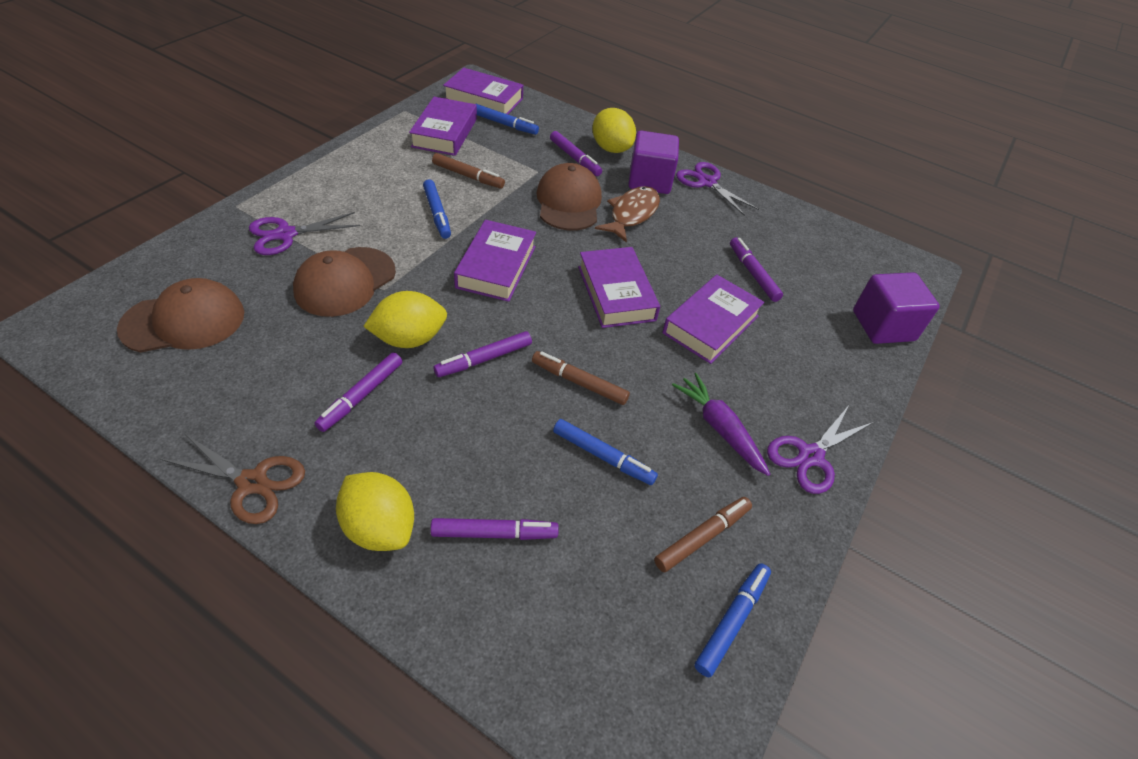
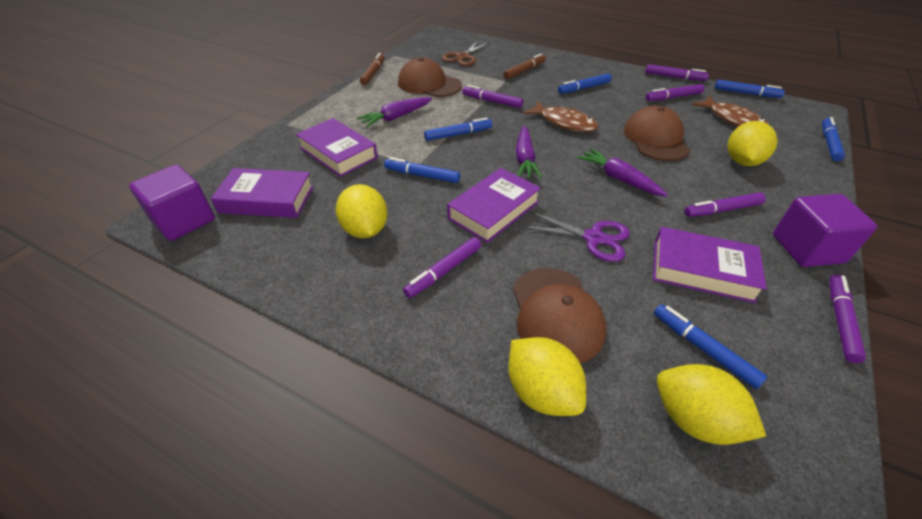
blue marker: 4 -> 6
brown fish: 1 -> 2
brown marker: 3 -> 2
purple book: 5 -> 4
purple carrot: 1 -> 3
purple marker: 5 -> 6
purple scissors: 3 -> 1
yellow lemon: 3 -> 4

